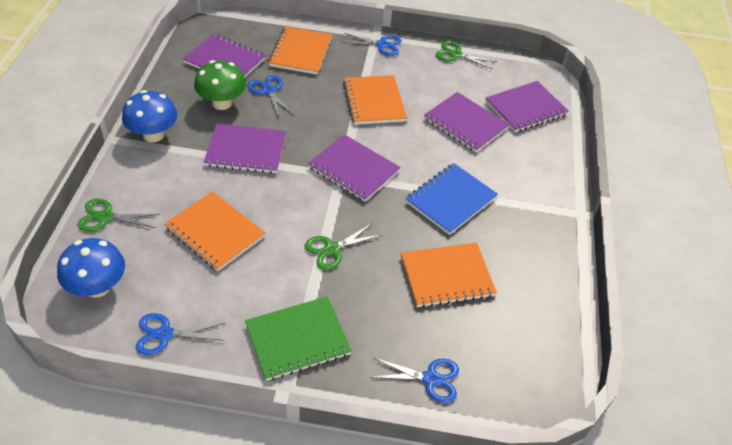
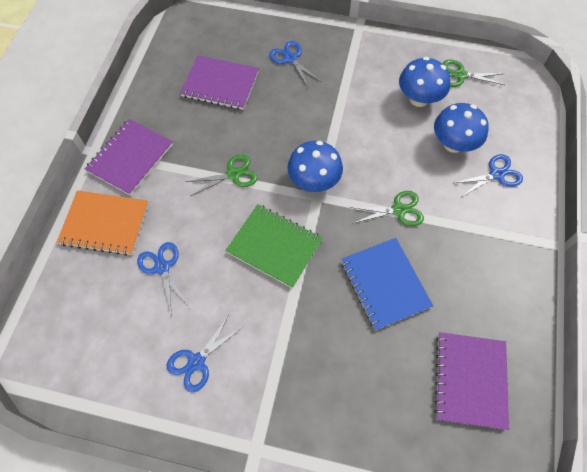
blue mushroom: 2 -> 3
green mushroom: 1 -> 0
orange notebook: 4 -> 1
purple notebook: 5 -> 3

